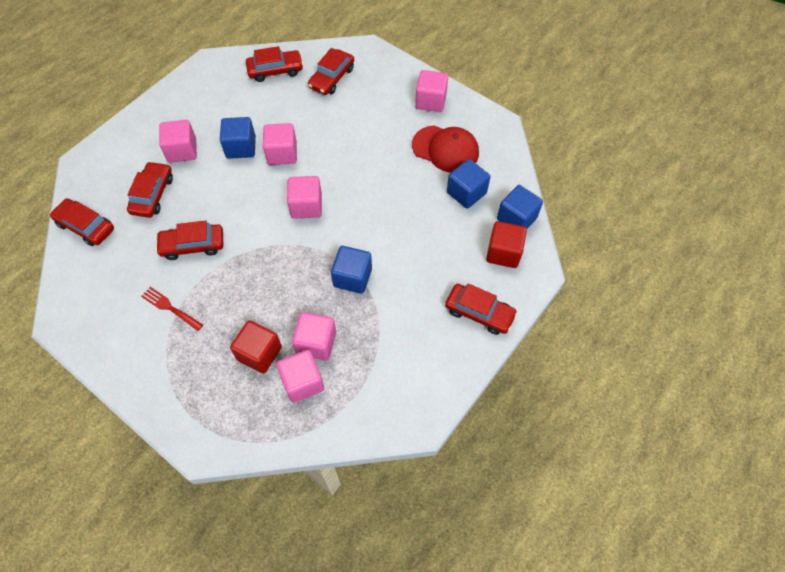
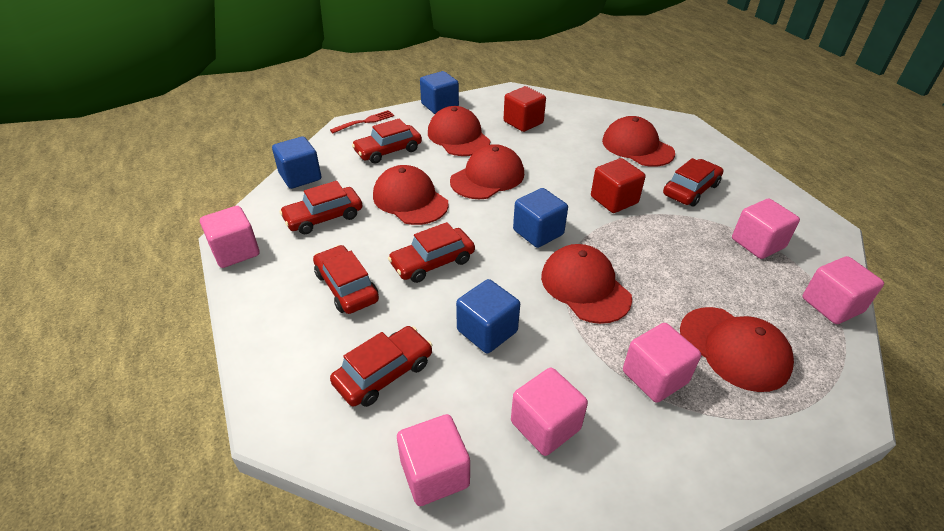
red cap: 1 -> 6

